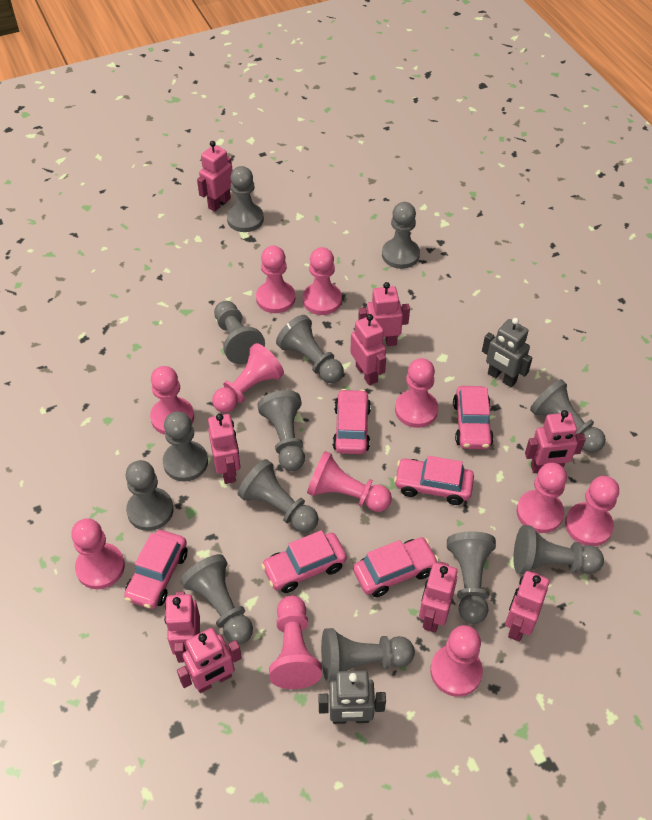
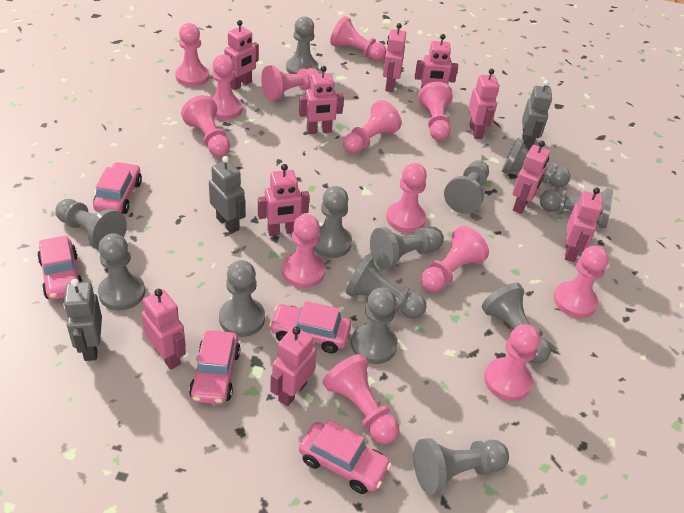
grey robot: 2 -> 3
pink car: 6 -> 5
pink pawn: 11 -> 13
pink robot: 9 -> 10

